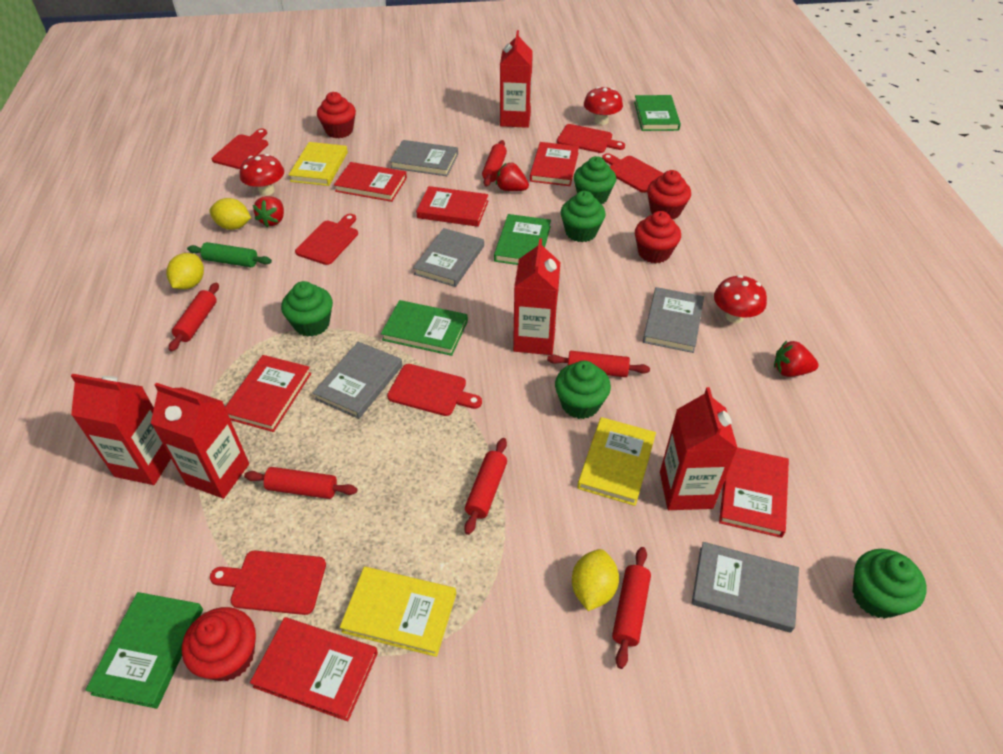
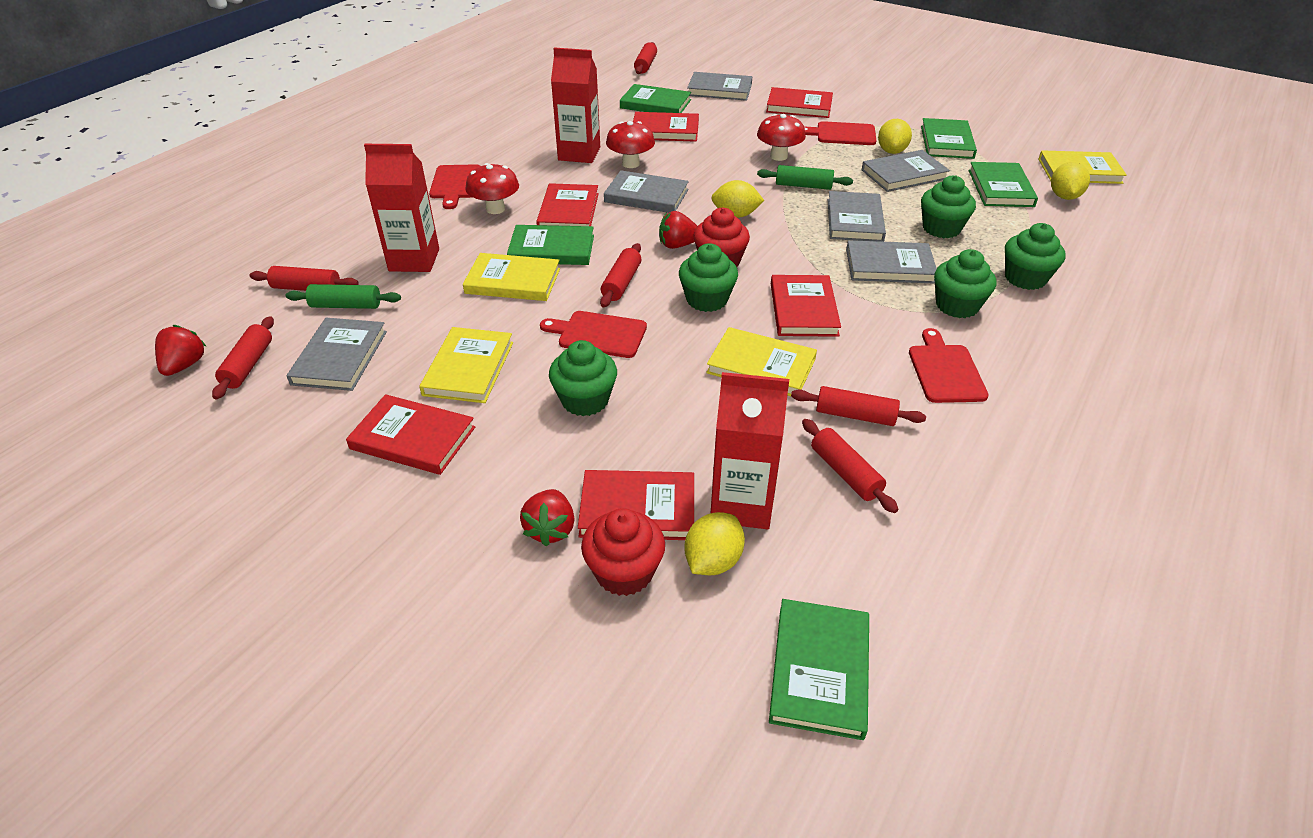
green book: 4 -> 5
green rolling pin: 1 -> 2
grey book: 5 -> 6
red carton: 5 -> 3
red cupcake: 4 -> 2
red cutting board: 6 -> 4
yellow book: 3 -> 4
yellow lemon: 3 -> 4

